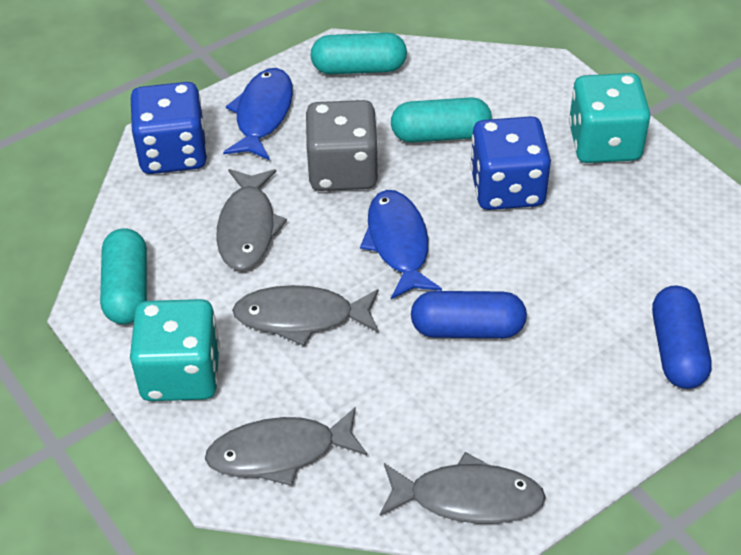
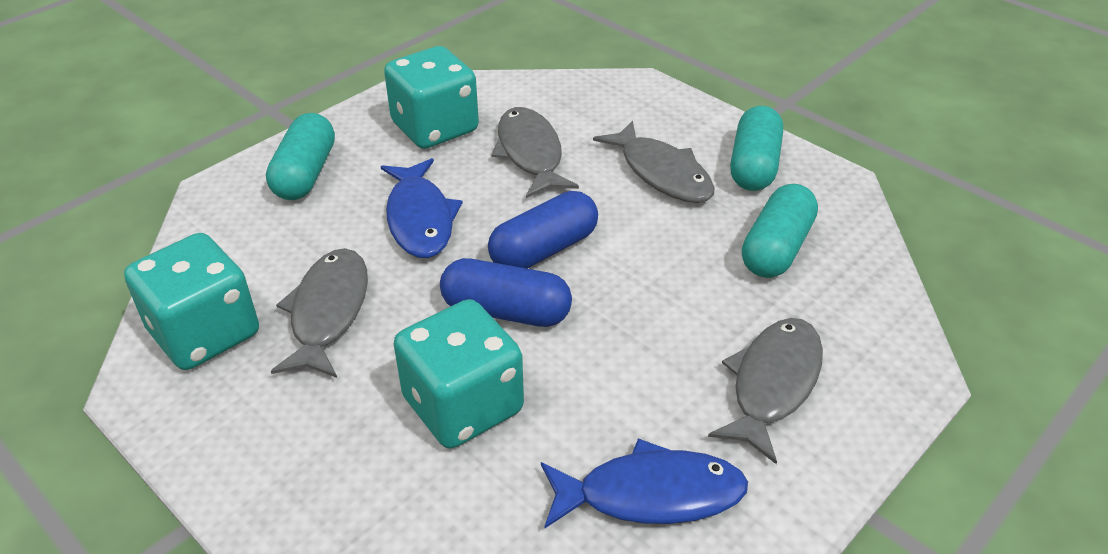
blue dice: 2 -> 0
grey dice: 1 -> 0
turquoise dice: 2 -> 3

